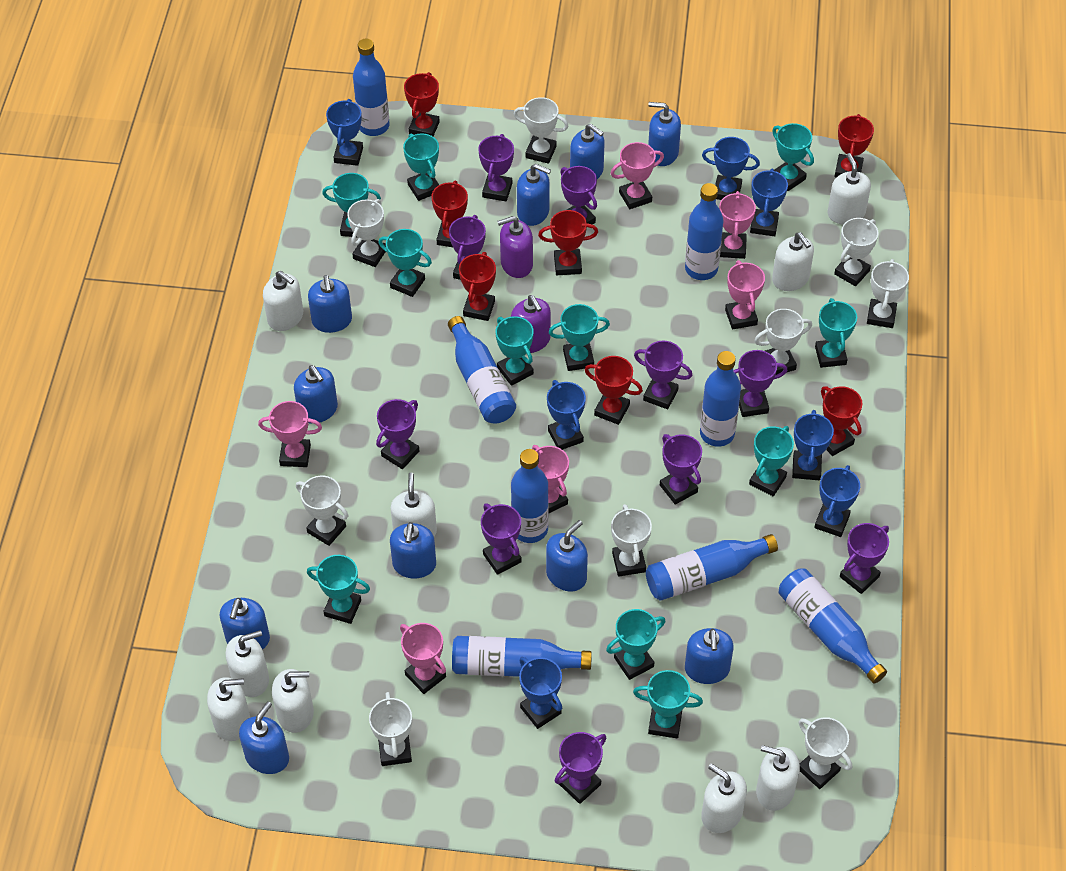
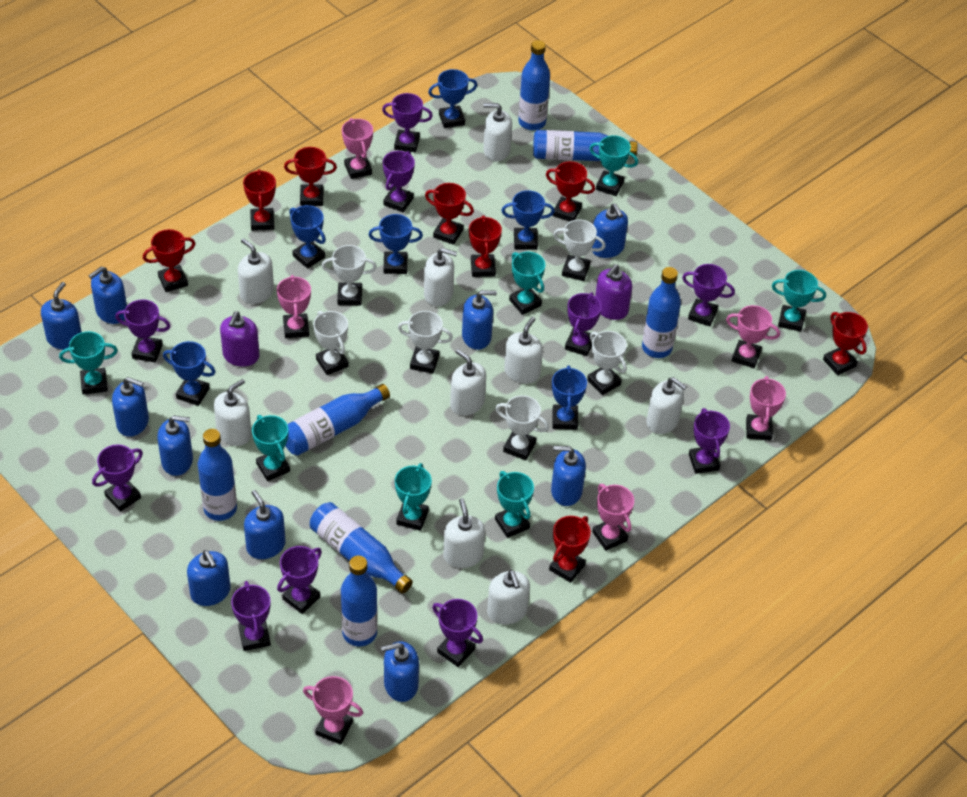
blue bottle: 8 -> 7
blue trophy: 7 -> 6
red trophy: 7 -> 8
turquoise trophy: 11 -> 7
white trophy: 9 -> 6

